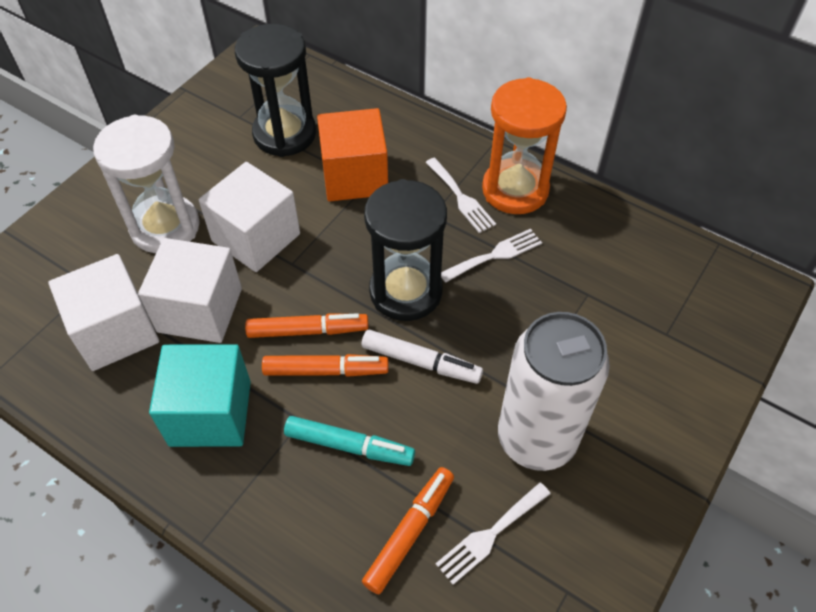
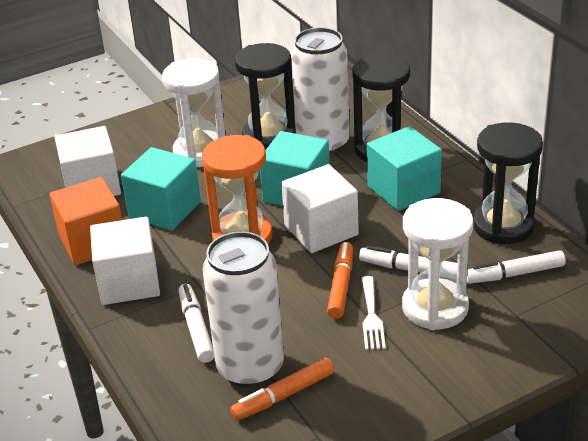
black hourglass: 2 -> 3
orange marker: 3 -> 2
turquoise cube: 1 -> 3
turquoise marker: 1 -> 0
white can: 1 -> 2
white fork: 3 -> 1
white hourglass: 1 -> 2
white marker: 1 -> 3

